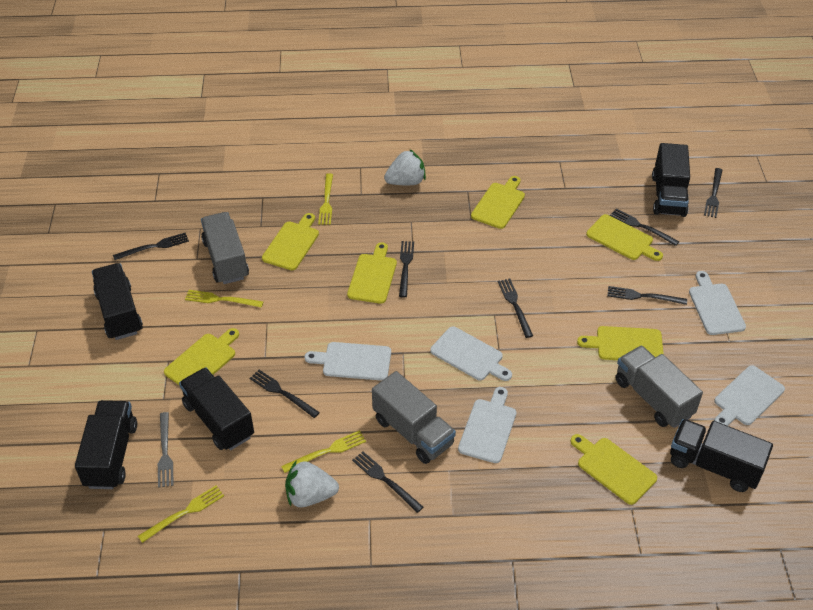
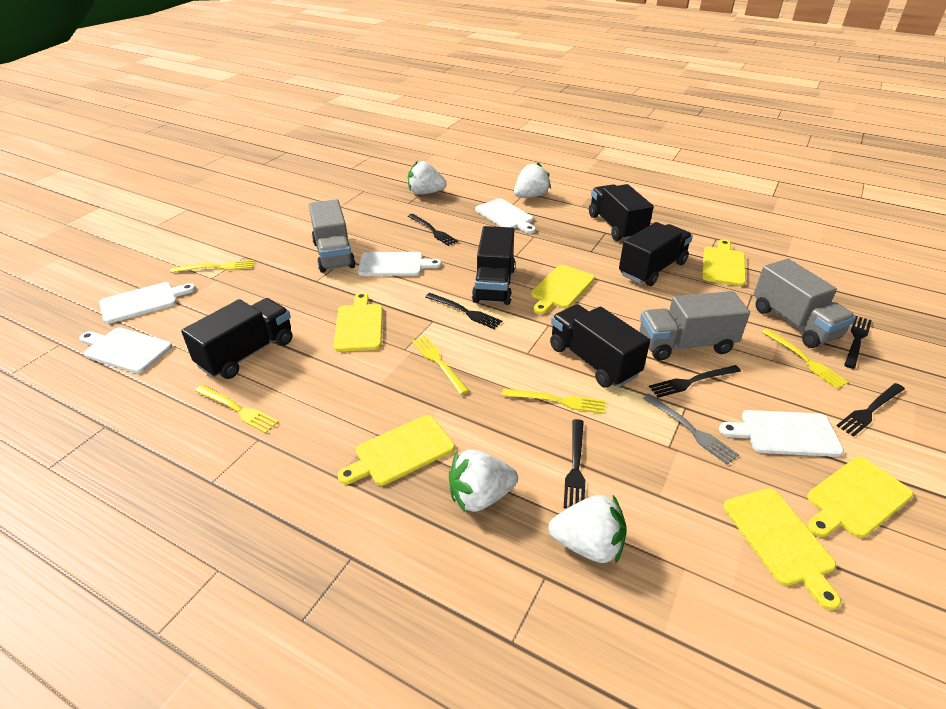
black fork: 8 -> 6
white strawberry: 2 -> 4
yellow cutting board: 7 -> 6
yellow fork: 4 -> 5

